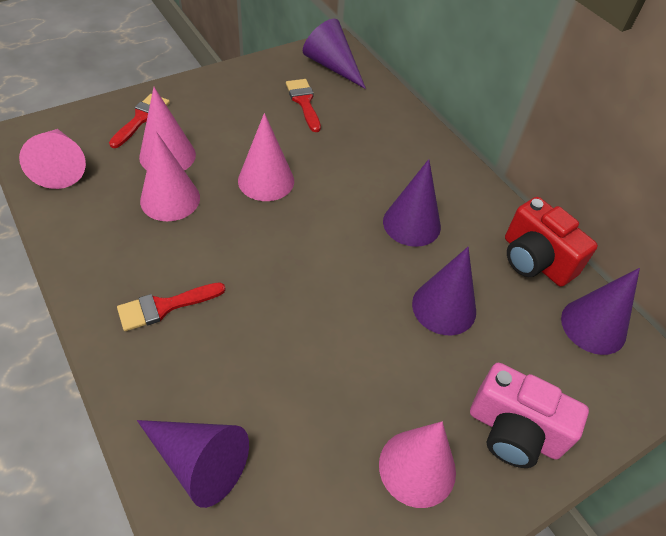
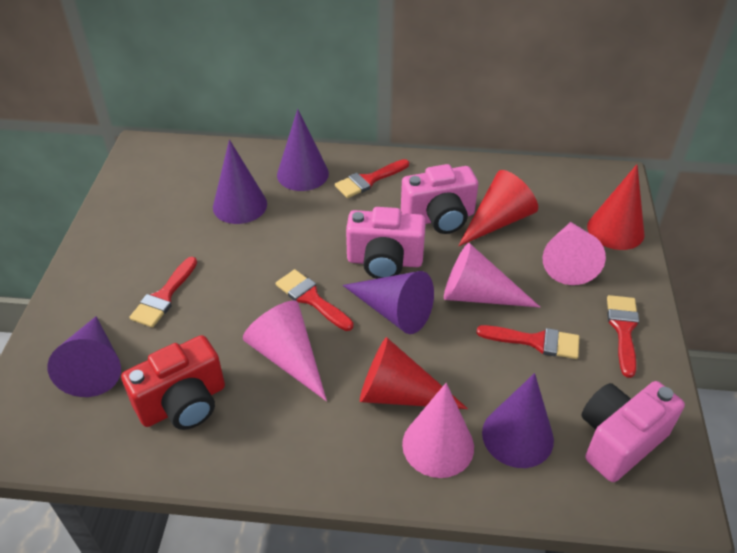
pink camera: 1 -> 3
pink cone: 5 -> 4
red brush: 3 -> 5
red cone: 0 -> 3

